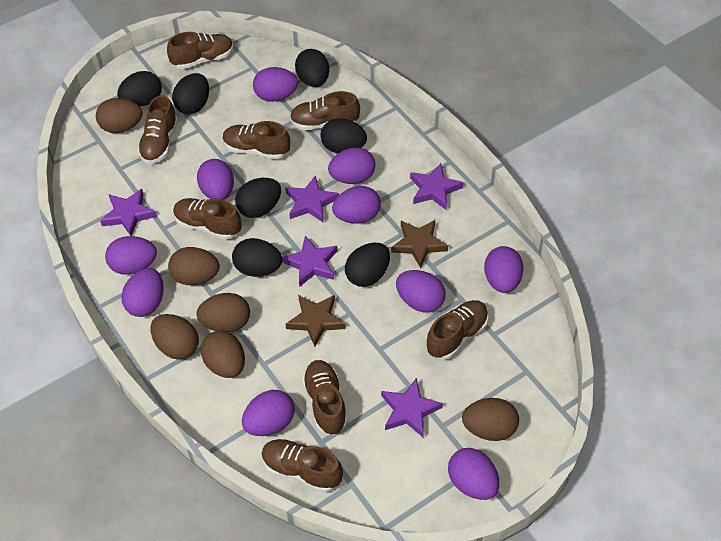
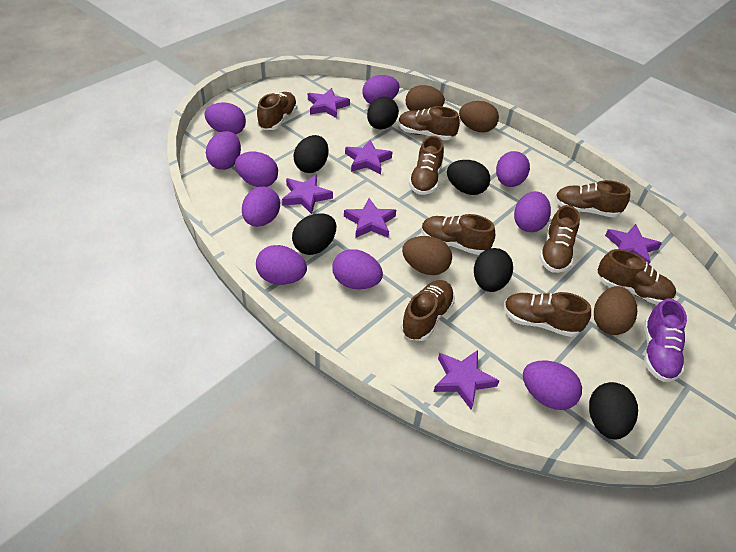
black egg: 7 -> 6
brown egg: 6 -> 4
brown shoe: 8 -> 9
brown star: 2 -> 0
purple shoe: 0 -> 1
purple star: 5 -> 6

